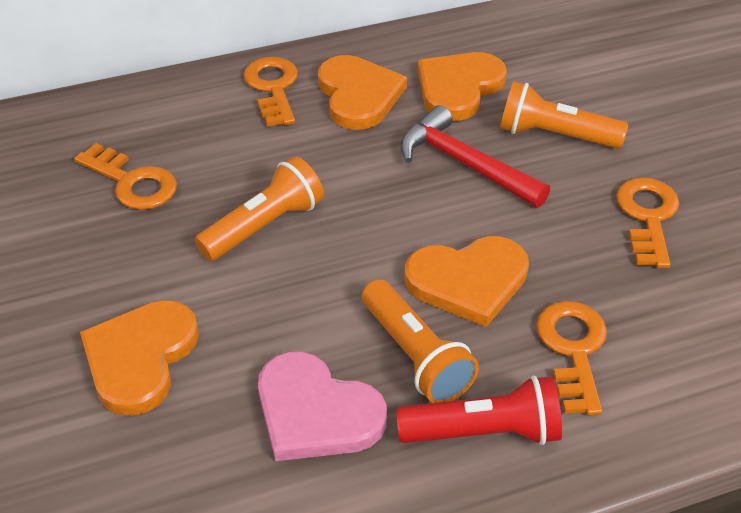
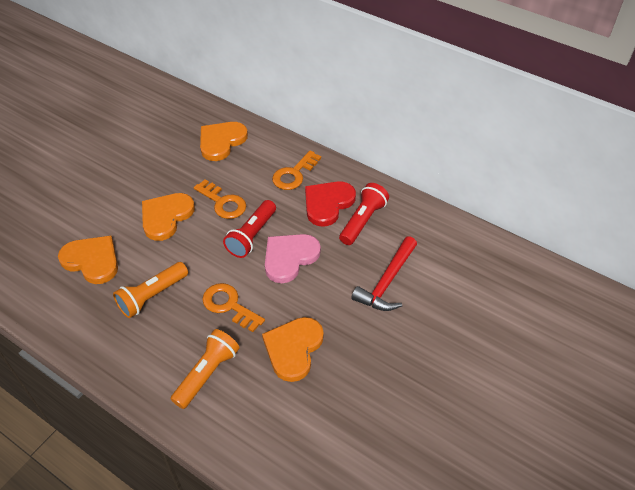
orange flashlight: 3 -> 2
orange key: 4 -> 3
red flashlight: 1 -> 2
red heart: 0 -> 1

